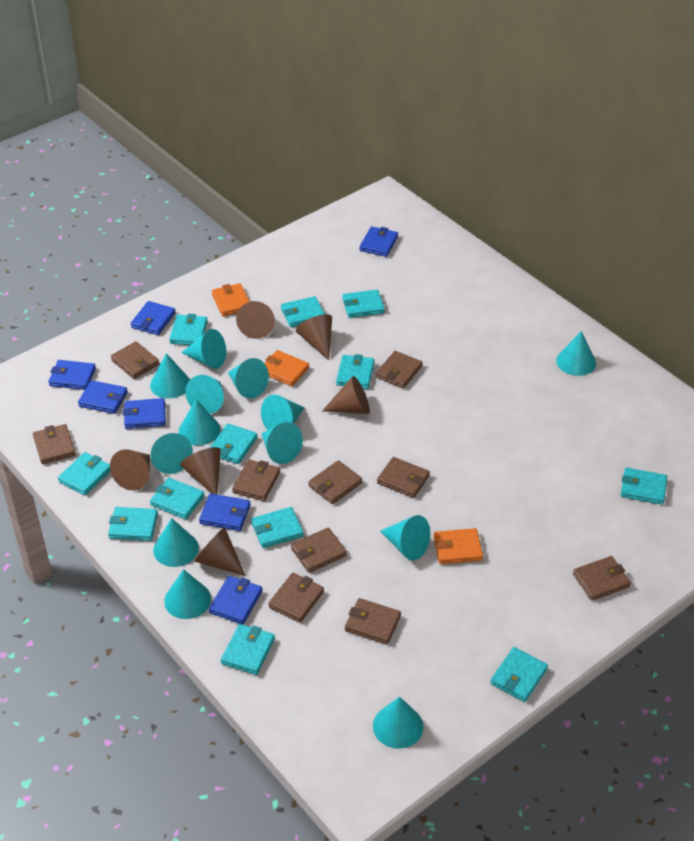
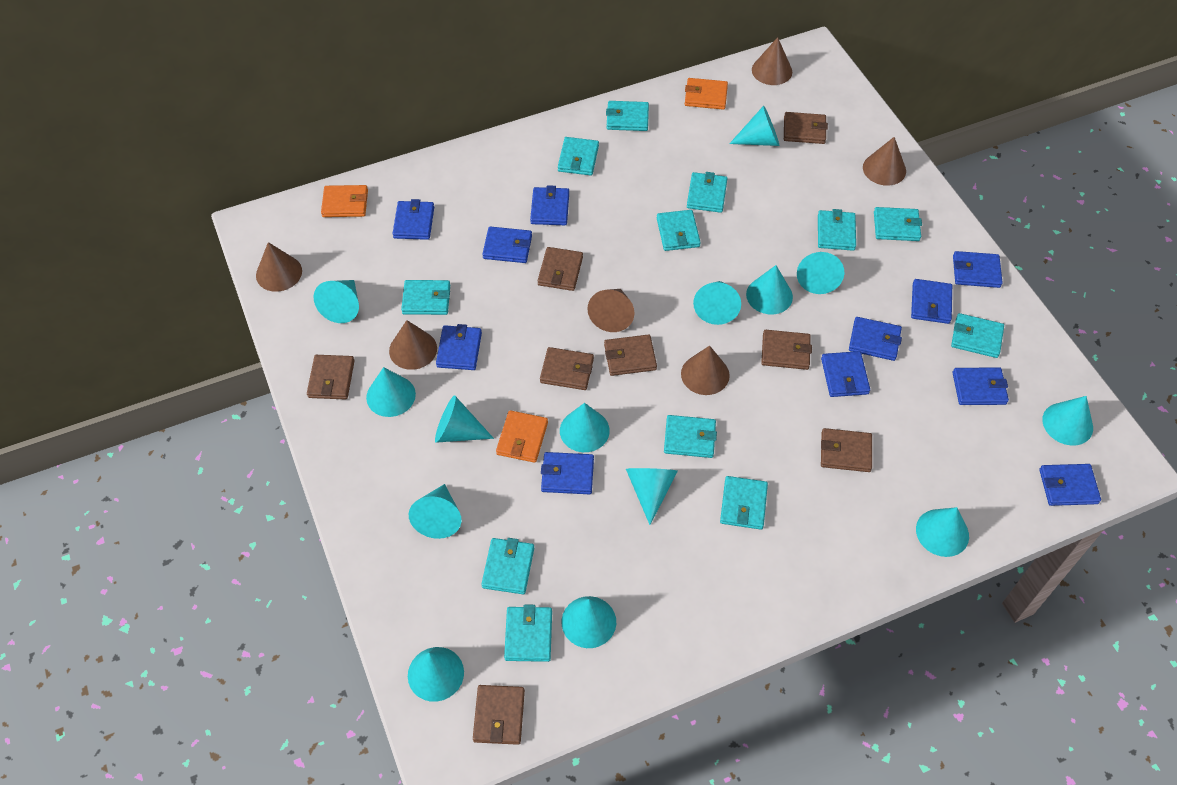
blue wallet: 7 -> 11
brown wallet: 10 -> 8
turquoise cone: 13 -> 14

